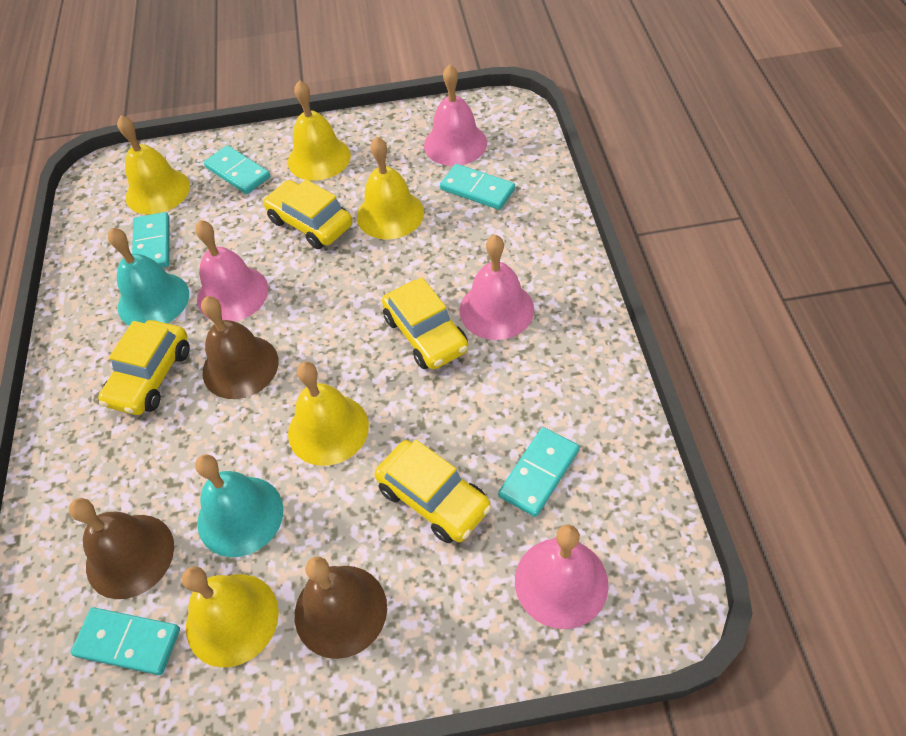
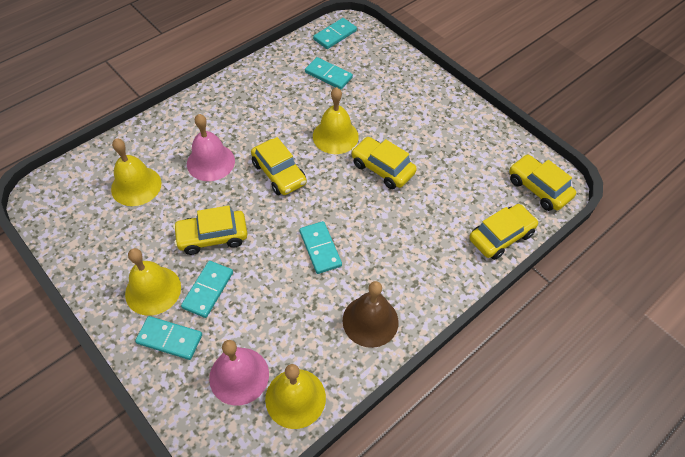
brown bell: 3 -> 1
pink bell: 4 -> 2
turquoise bell: 2 -> 0
yellow bell: 5 -> 4
yellow car: 4 -> 5

